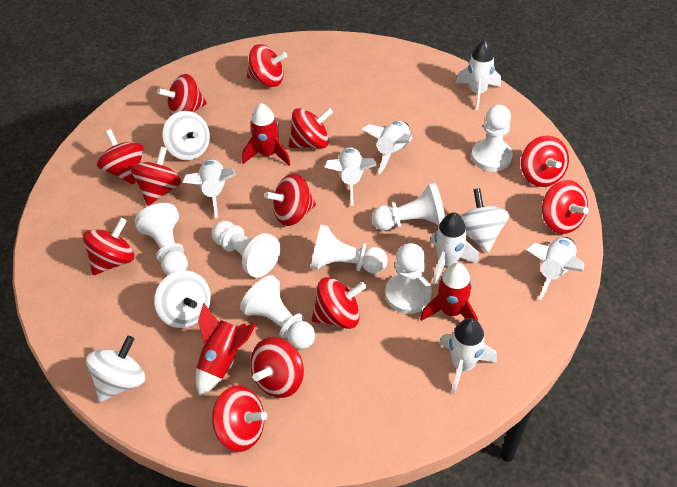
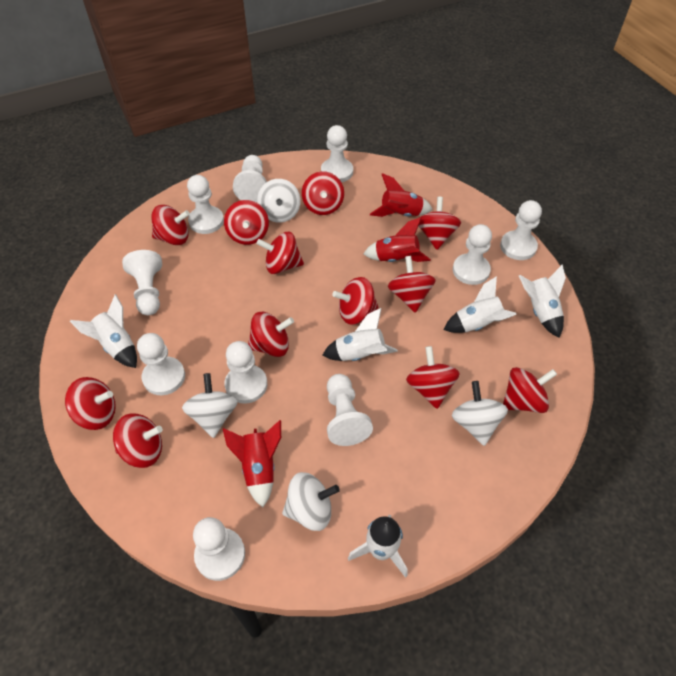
white pawn: 7 -> 10
white rocket: 7 -> 5

